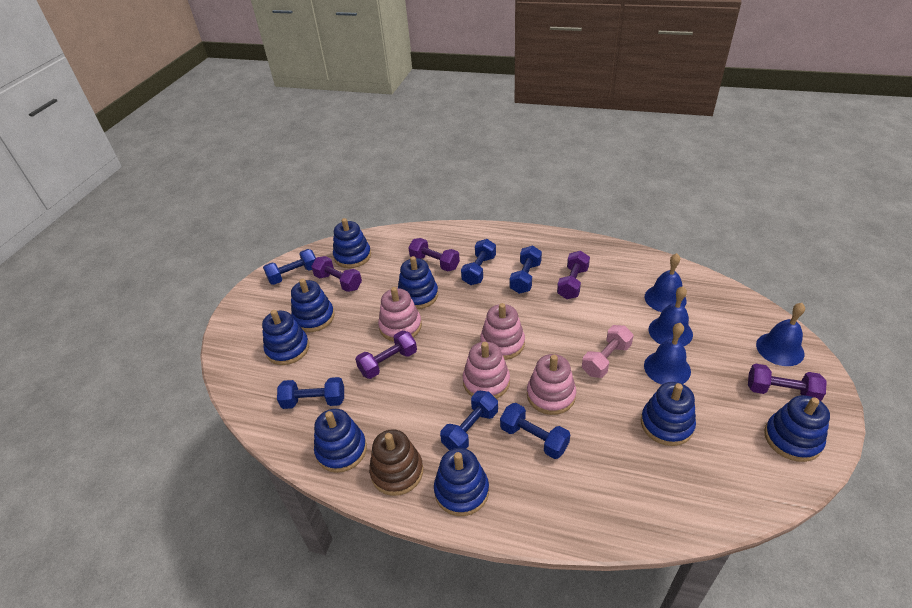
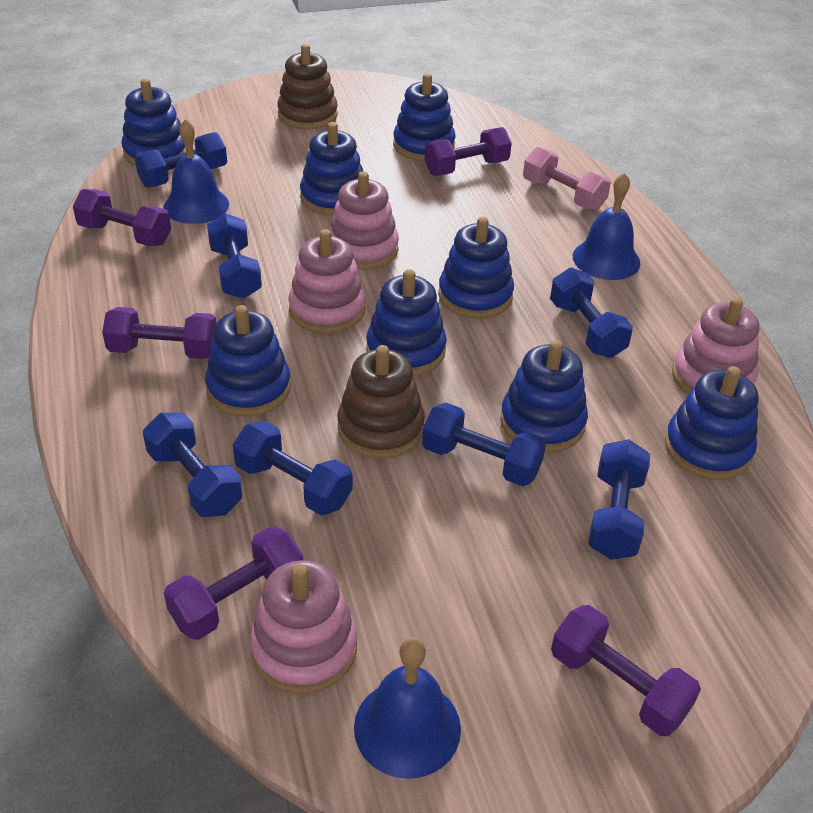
blue bell: 4 -> 3
blue dumbbell: 6 -> 7
brown stacking toy: 1 -> 2

